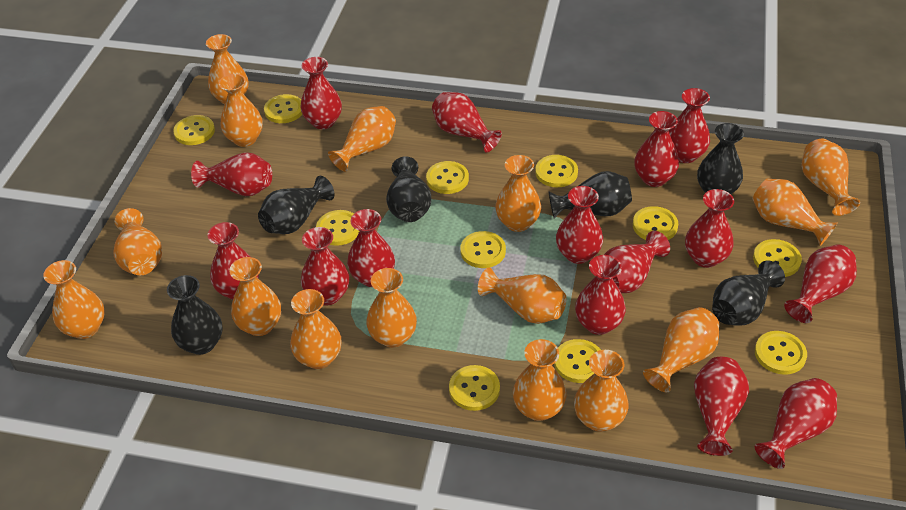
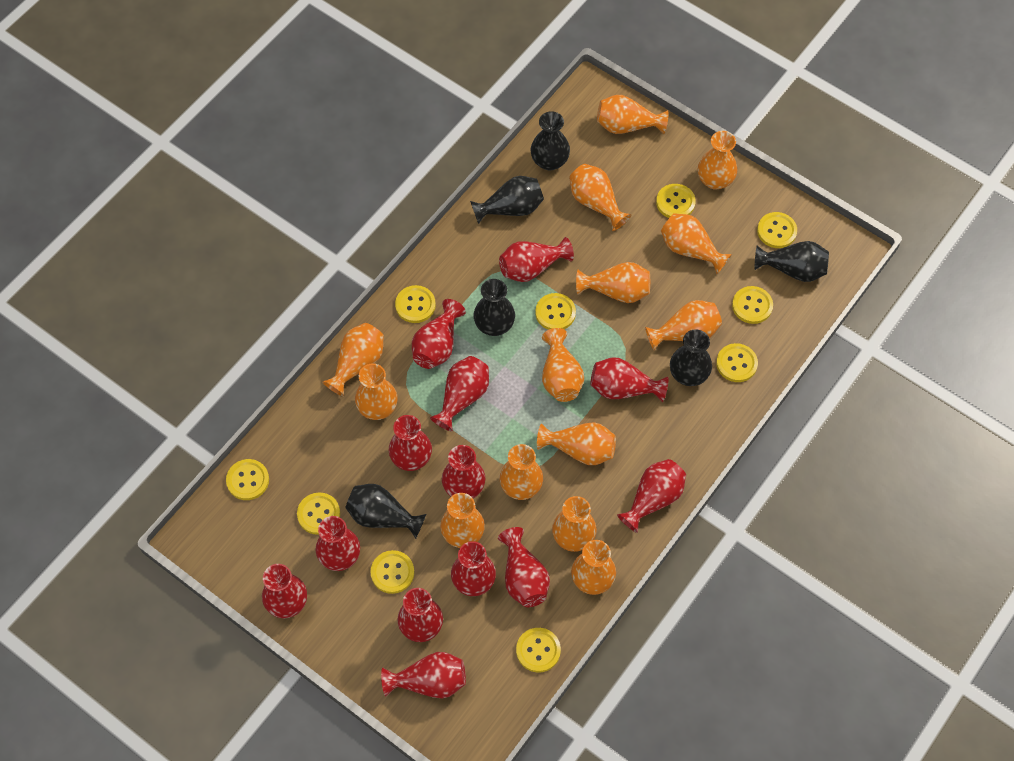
orange vase: 15 -> 14
red vase: 15 -> 13
yellow button: 11 -> 10

